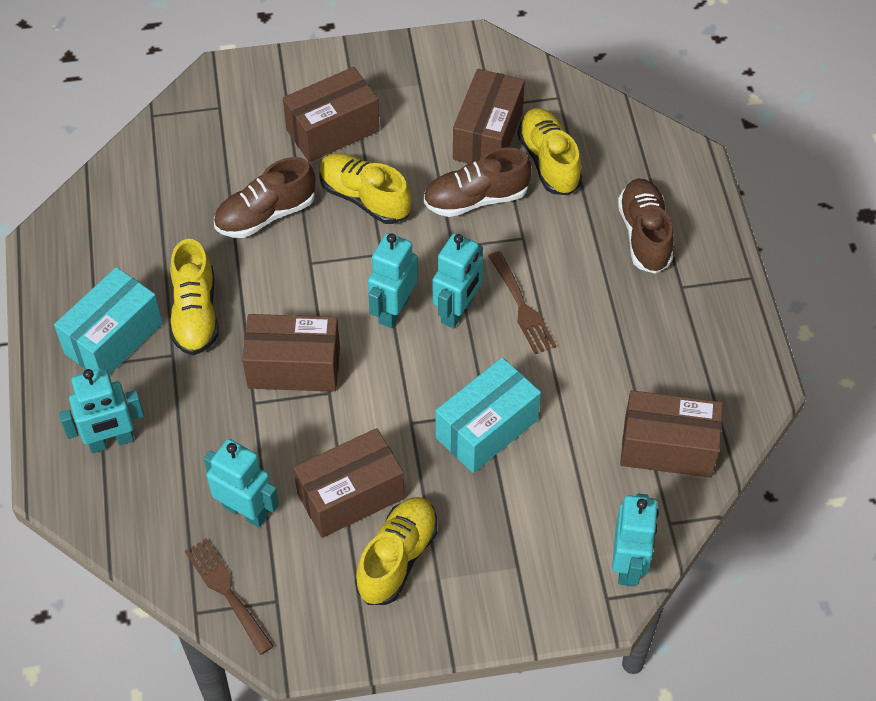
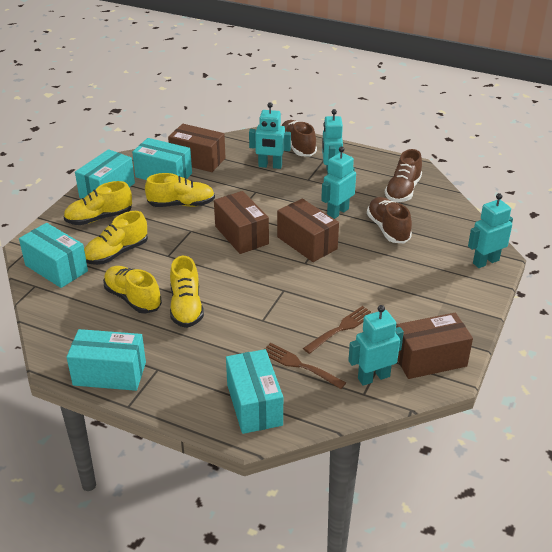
brown box: 5 -> 4
turquoise box: 2 -> 5
yellow shoe: 4 -> 5

